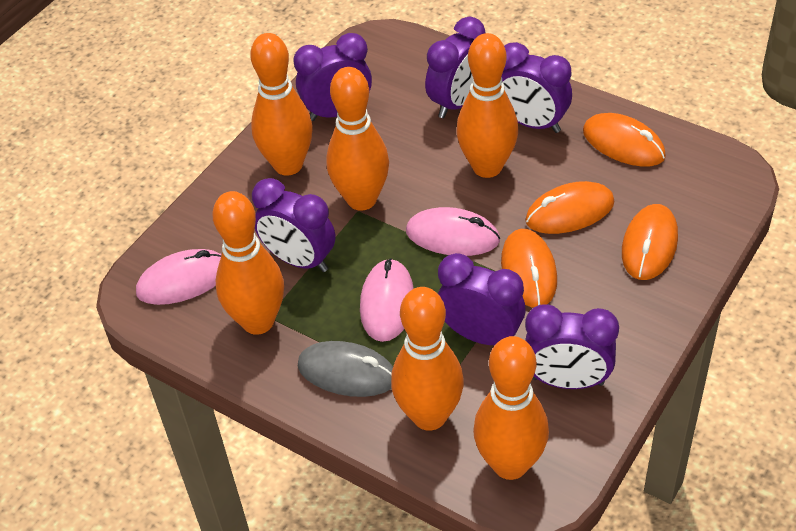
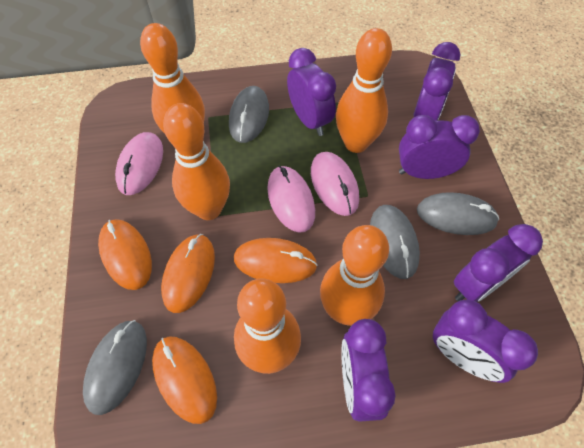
grey mouse: 1 -> 4
orange bowling pin: 6 -> 5

